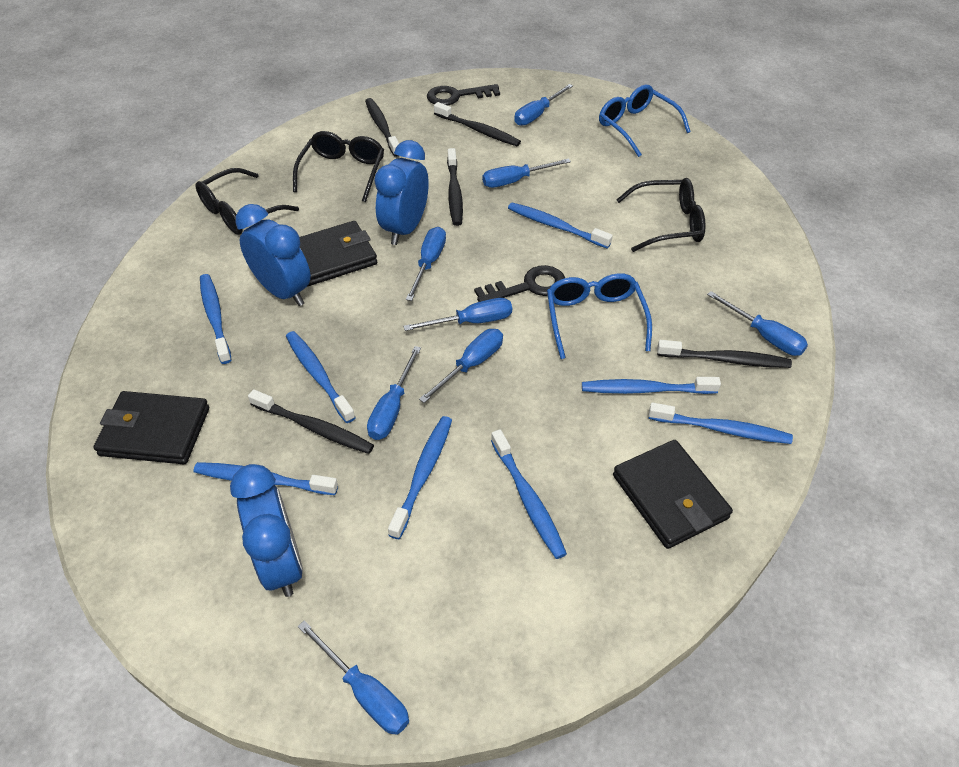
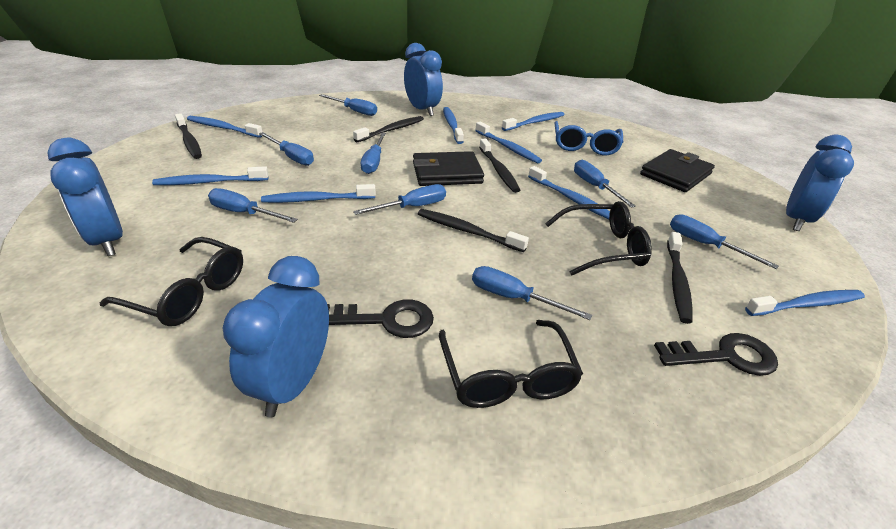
black wallet: 3 -> 2
blue clock: 3 -> 4
blue glasses: 2 -> 1

